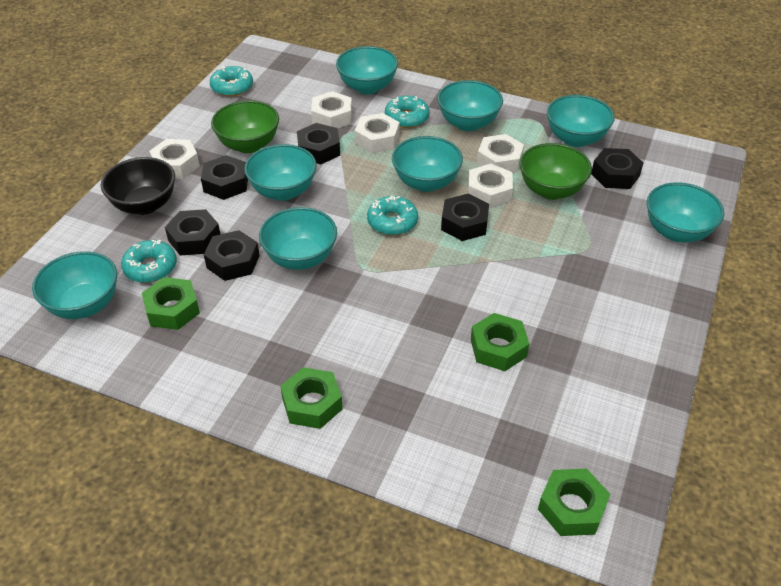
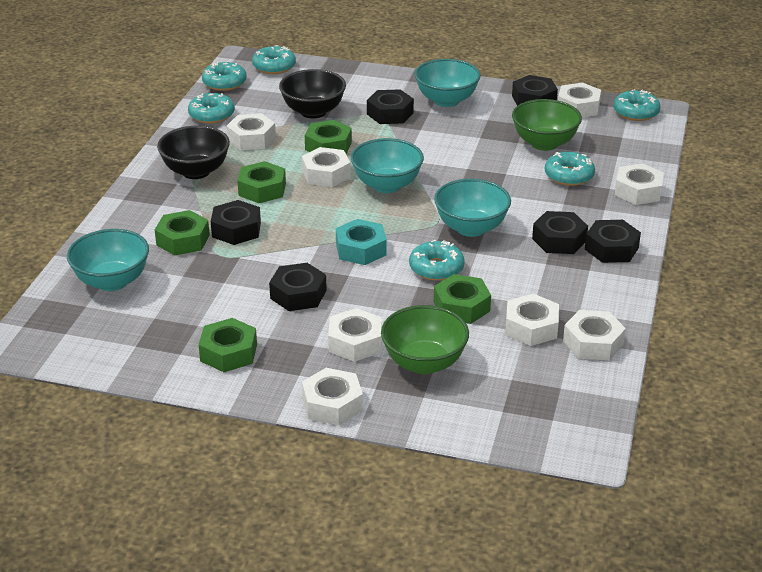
black bowl: 1 -> 2
green nut: 4 -> 5
turquoise bowl: 8 -> 4
turquoise donut: 4 -> 6
turquoise nut: 0 -> 1
white nut: 5 -> 8

